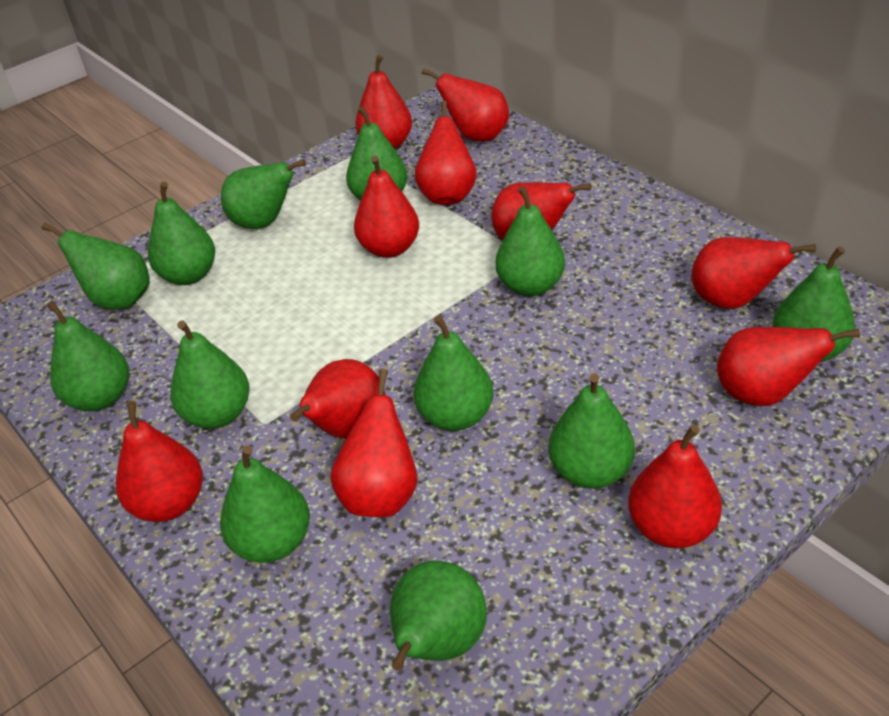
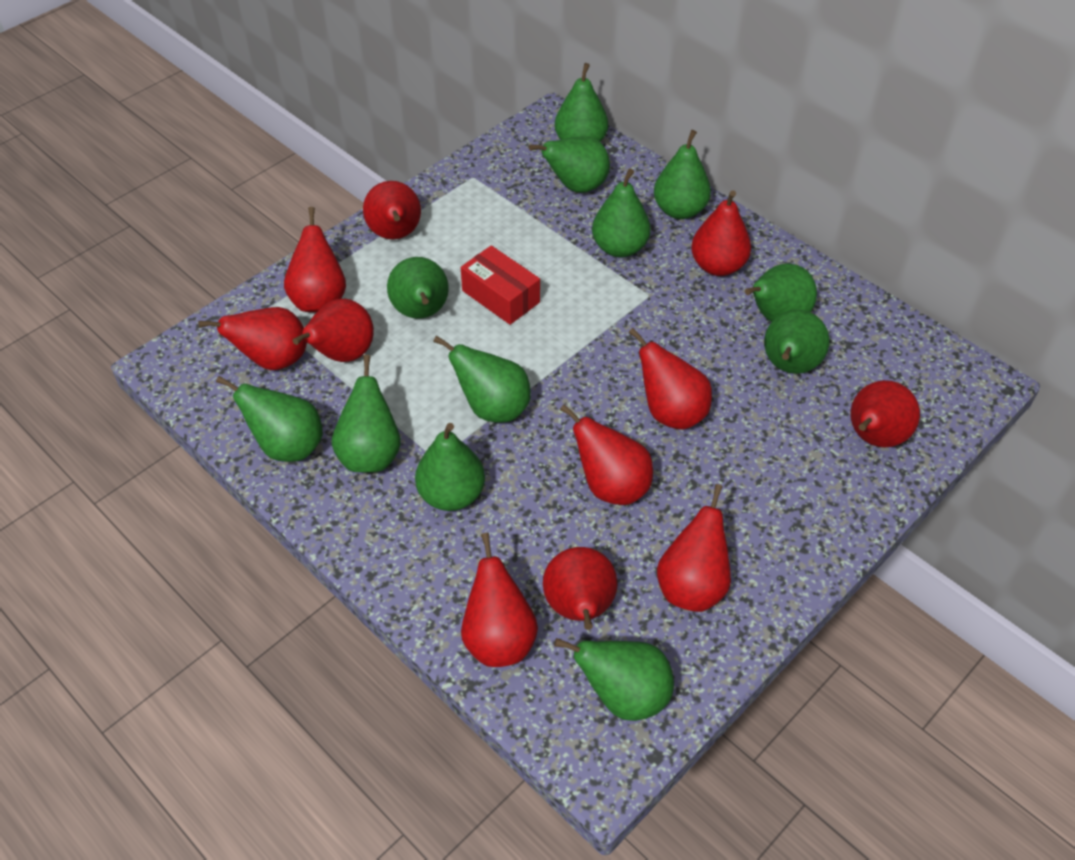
red box: 0 -> 1

